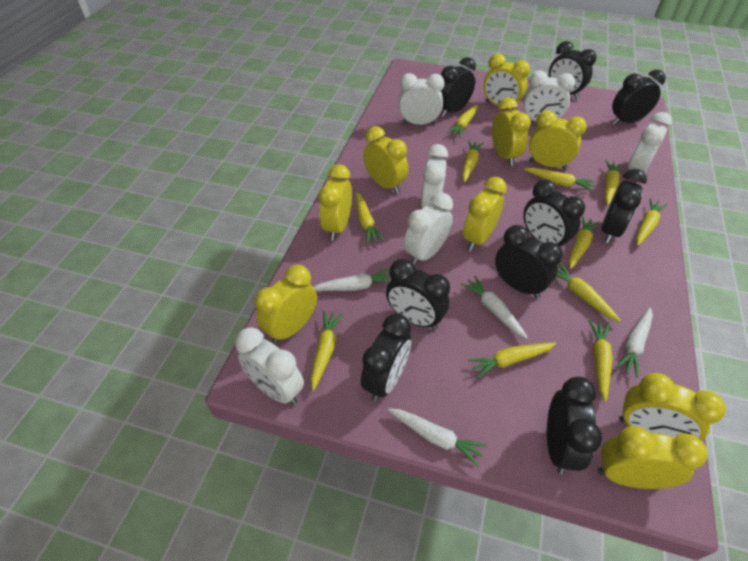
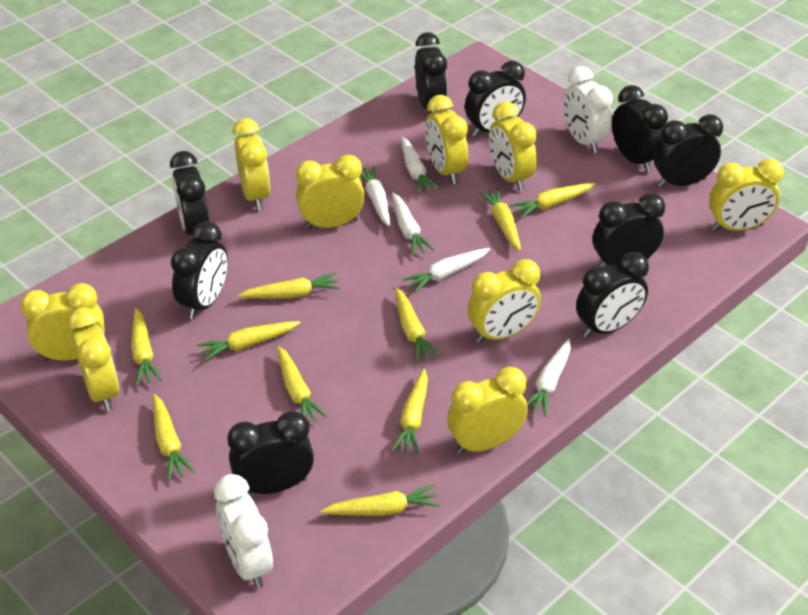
white carrot: 4 -> 5
white clock: 6 -> 2
yellow carrot: 11 -> 10

